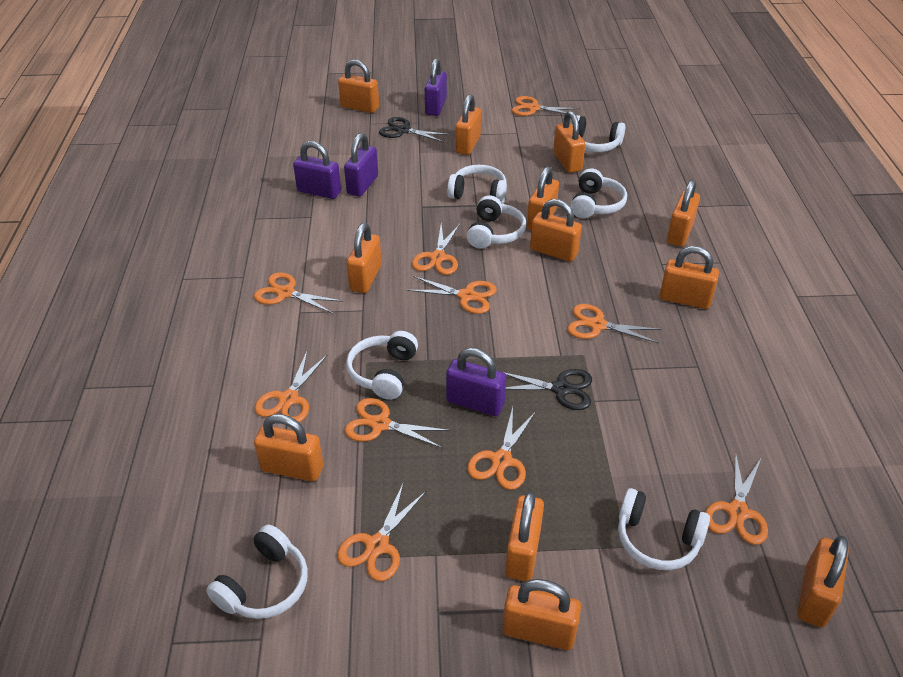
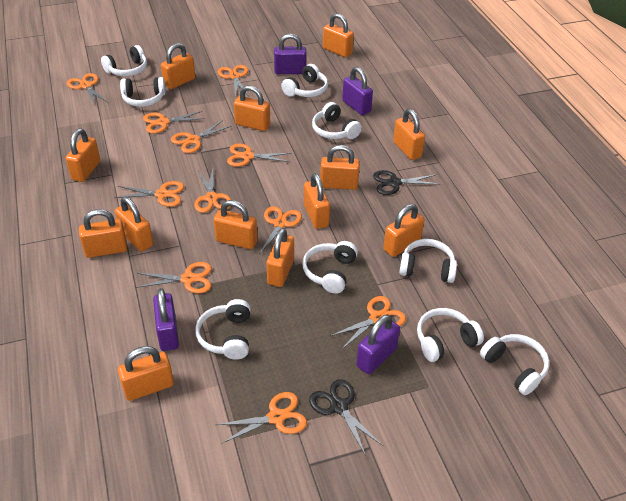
orange padlock: 12 -> 13
orange scissors: 10 -> 11
white headphones: 7 -> 9

